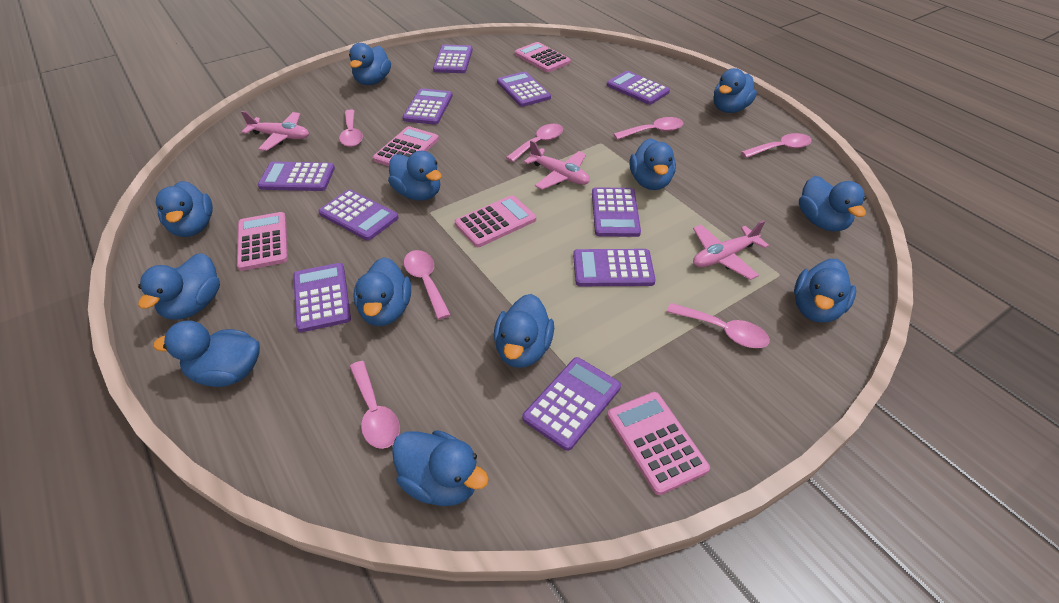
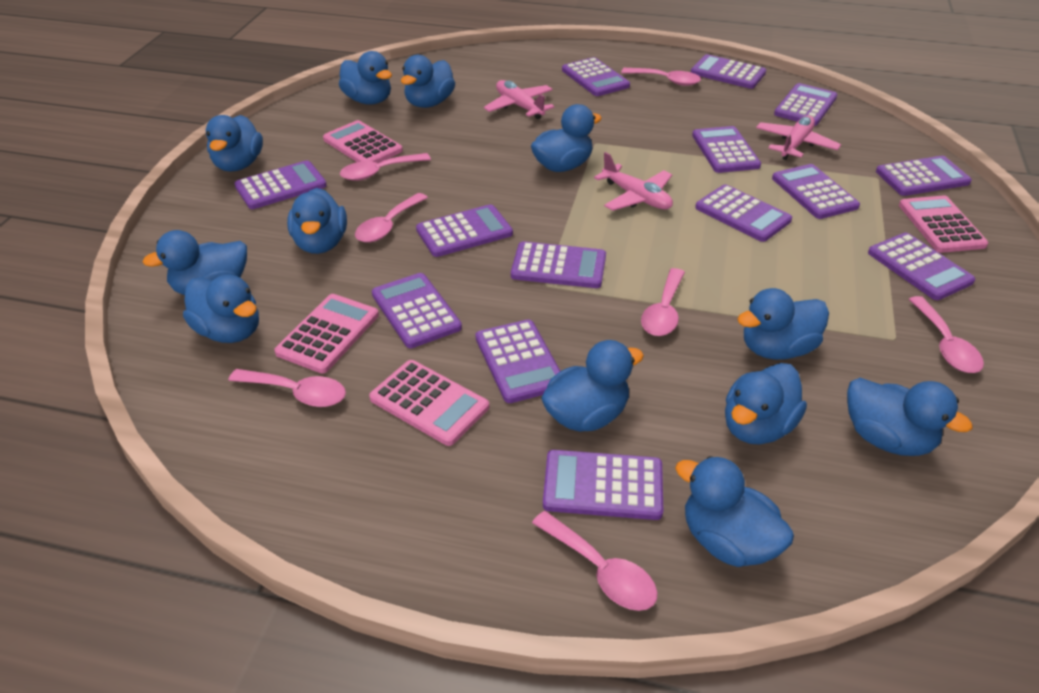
pink calculator: 5 -> 4
purple calculator: 10 -> 14

